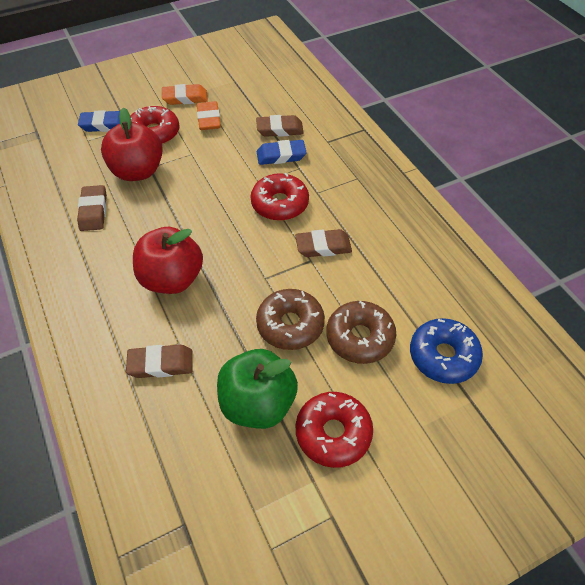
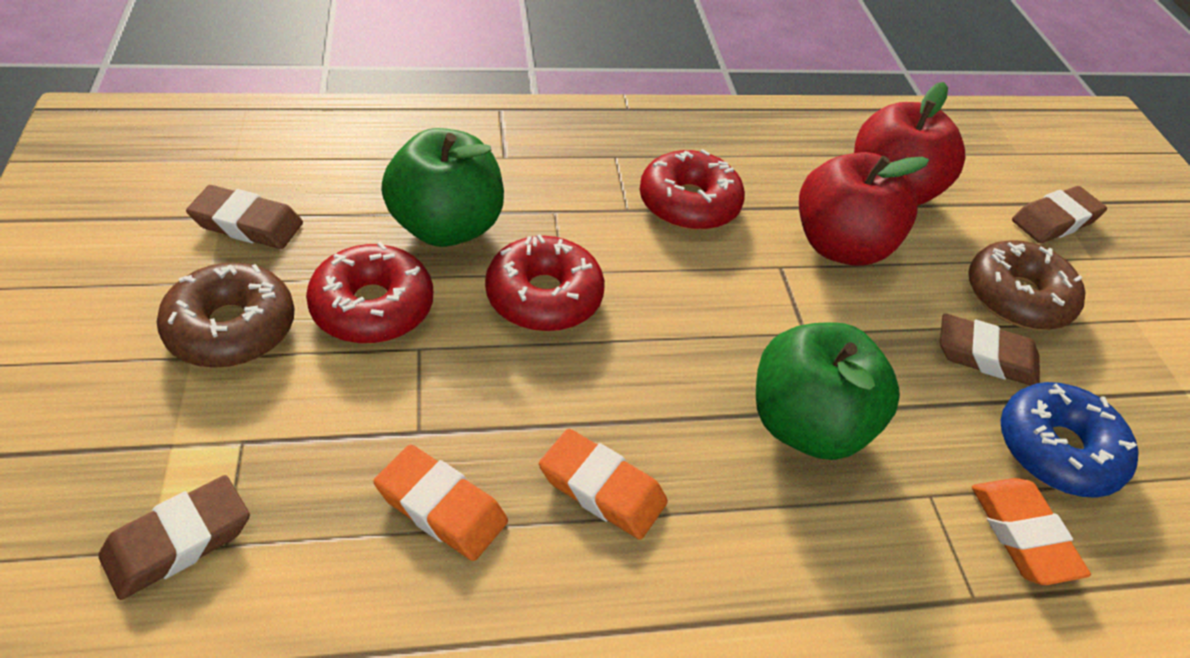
blue eraser: 2 -> 0
green apple: 1 -> 2
orange eraser: 2 -> 3

